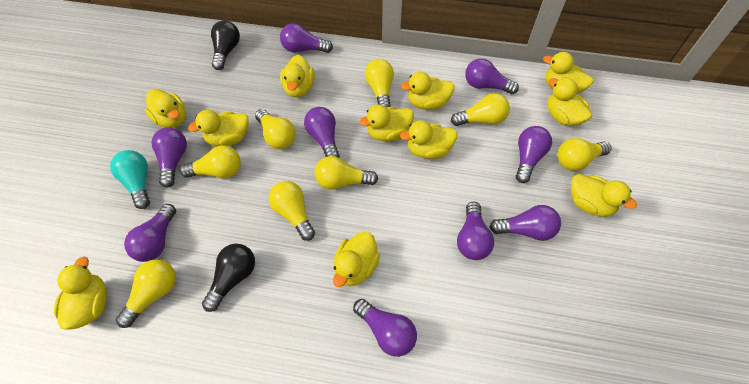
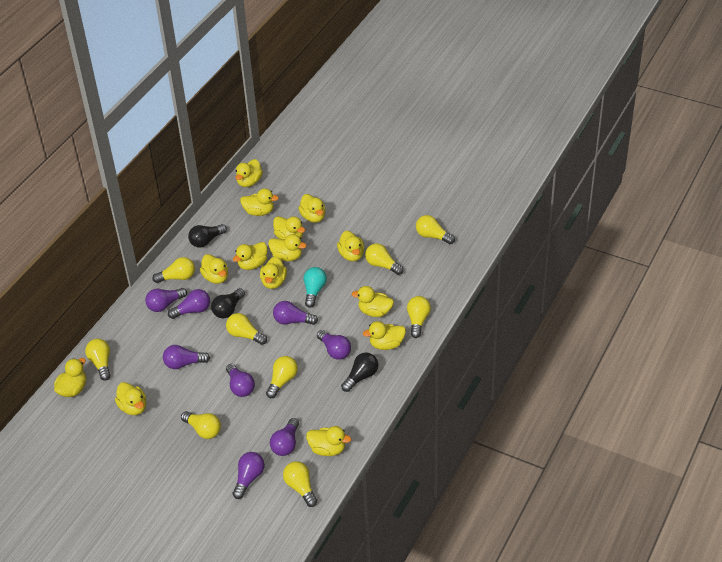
black light bulb: 2 -> 3
purple light bulb: 9 -> 8
yellow duck: 11 -> 14
yellow light bulb: 8 -> 9

